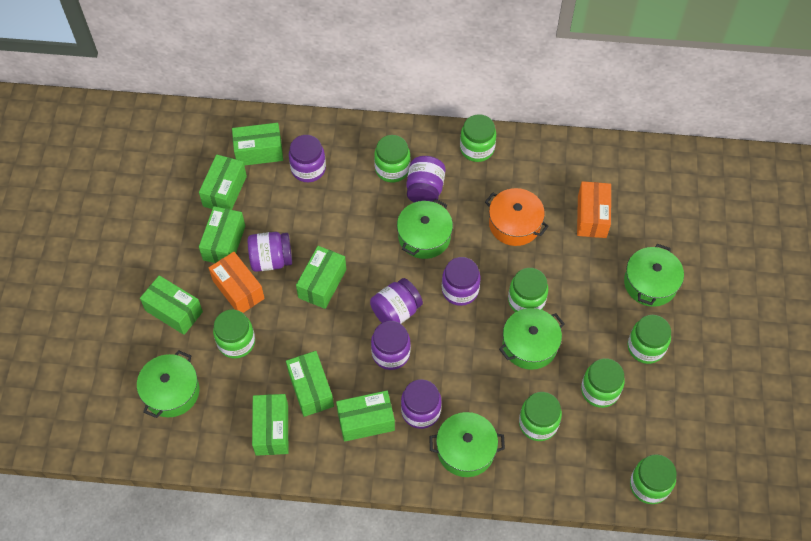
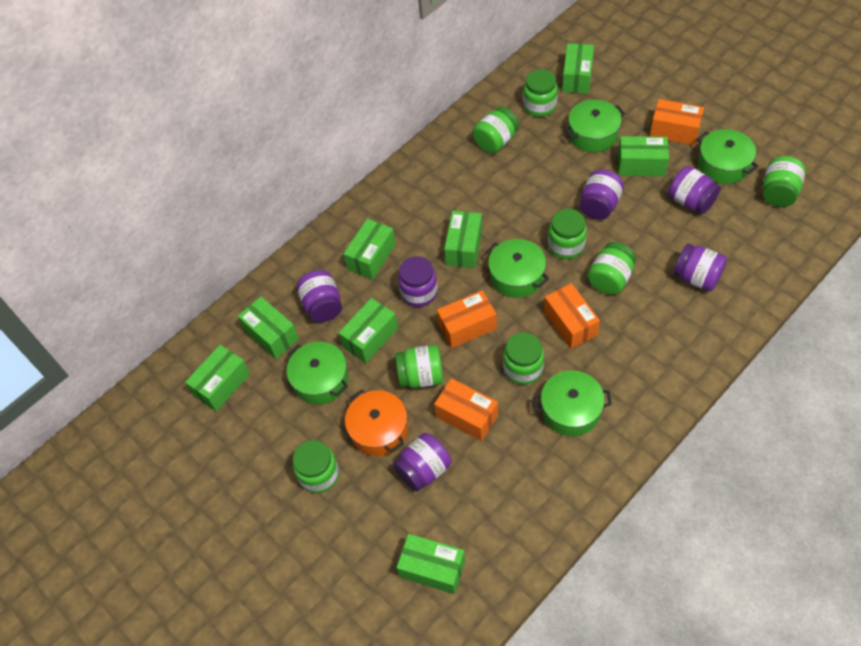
orange box: 2 -> 4
purple jar: 7 -> 6

